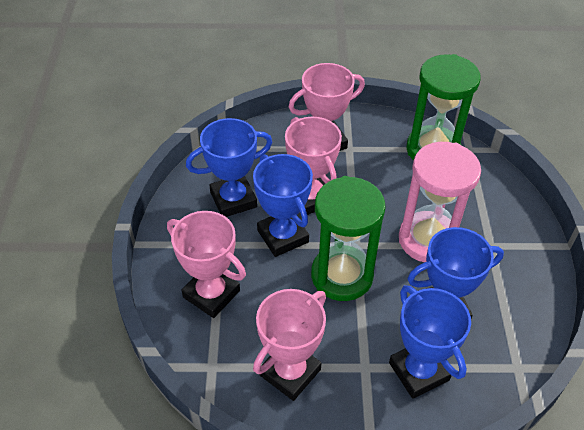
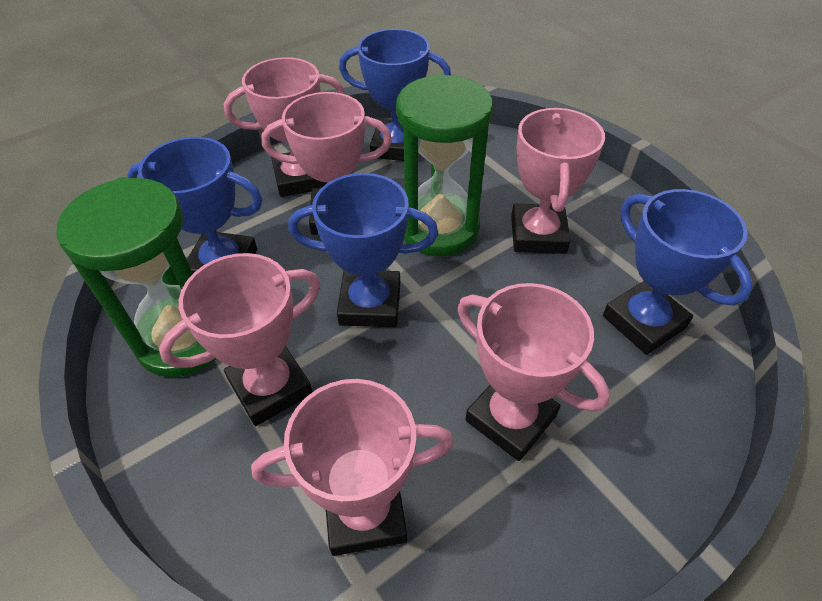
pink hourglass: 1 -> 0
pink trophy: 4 -> 6

